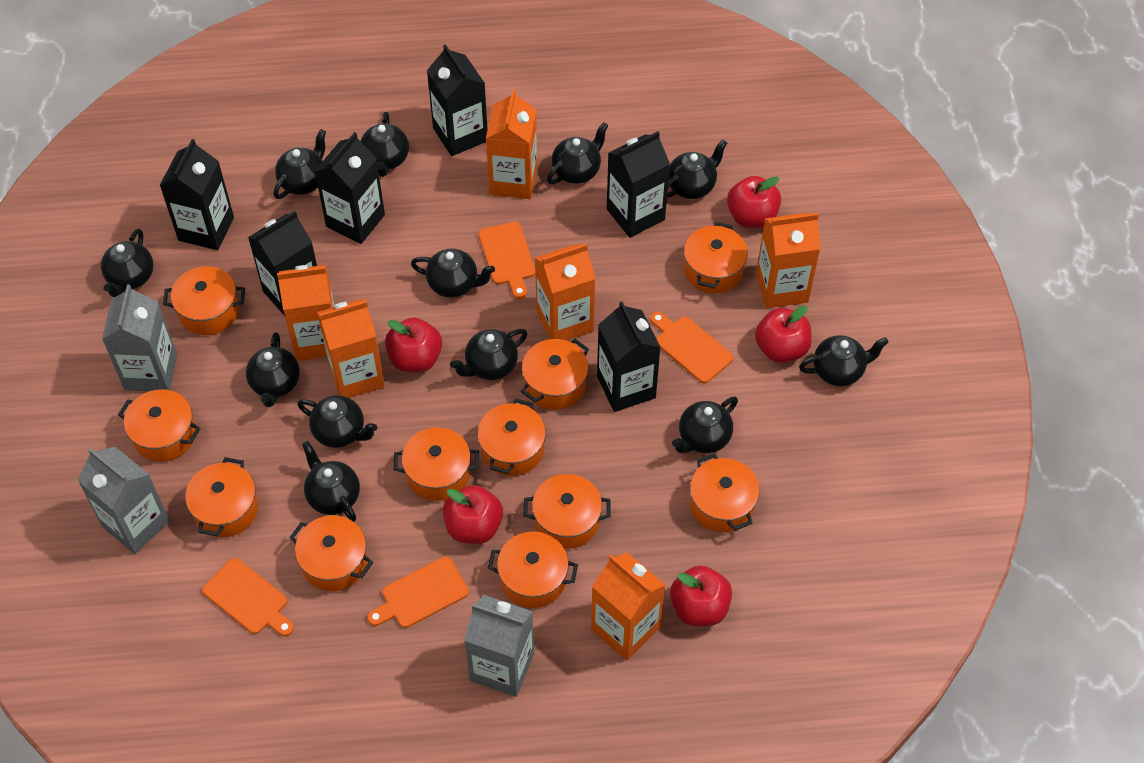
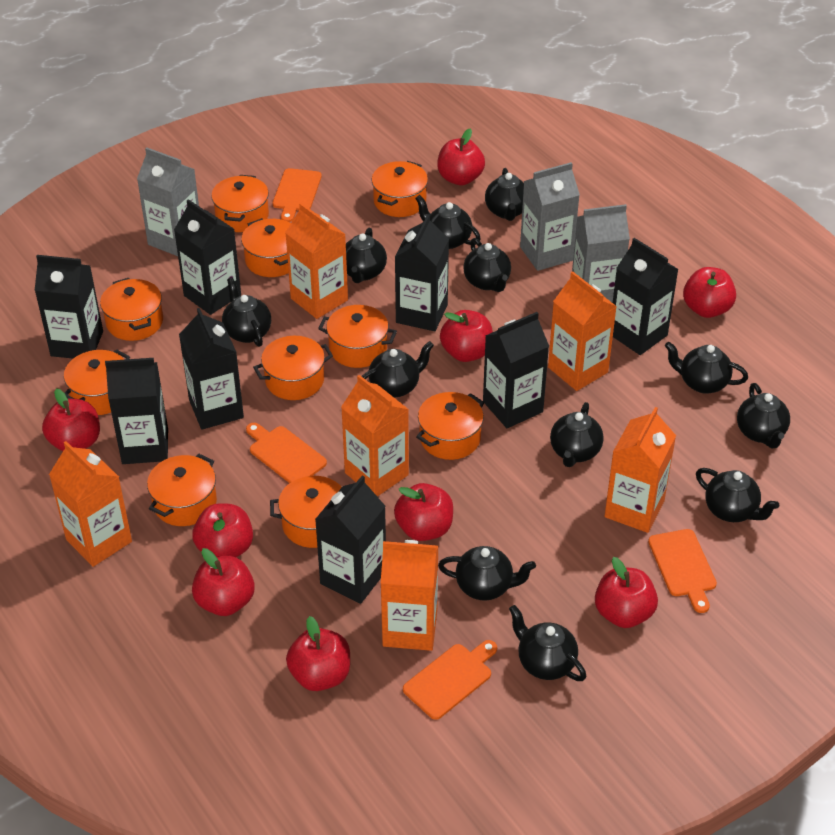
black carton: 6 -> 8
orange pot: 11 -> 10
red apple: 5 -> 9

